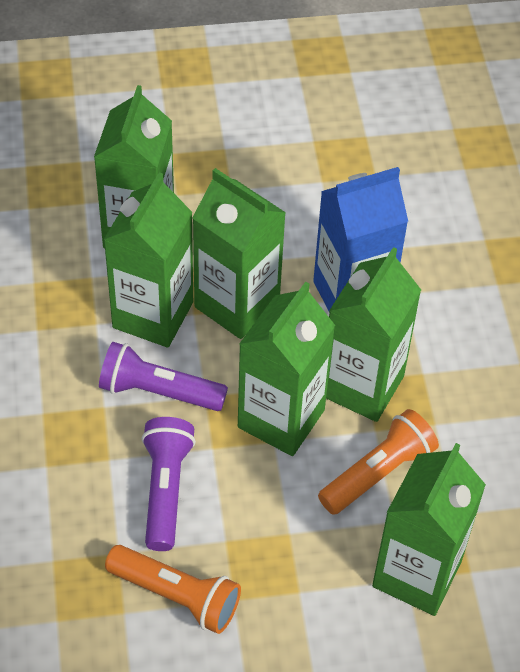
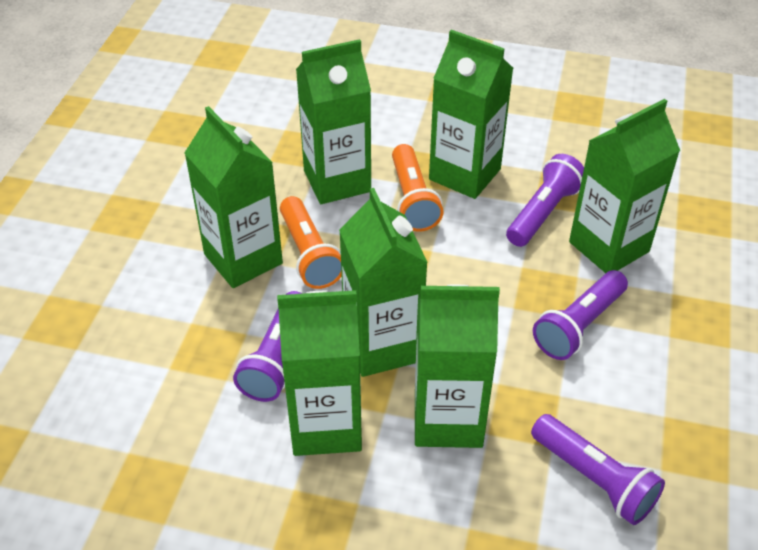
blue carton: 1 -> 0
green carton: 6 -> 7
purple flashlight: 2 -> 4

